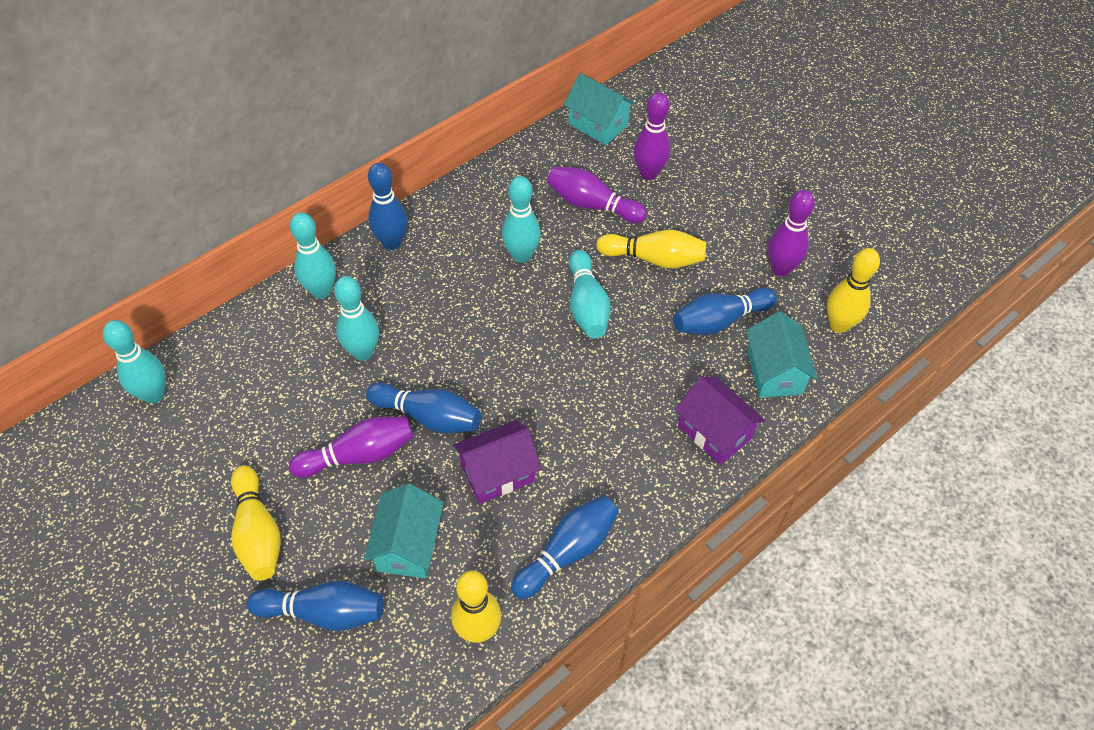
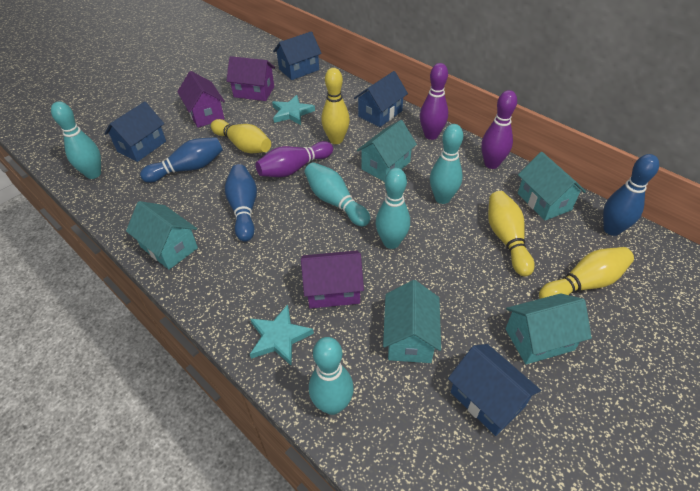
blue bowling pin: 5 -> 3
blue house: 0 -> 4
purple bowling pin: 4 -> 3
purple house: 2 -> 3
turquoise house: 3 -> 5
turquoise star: 0 -> 2

